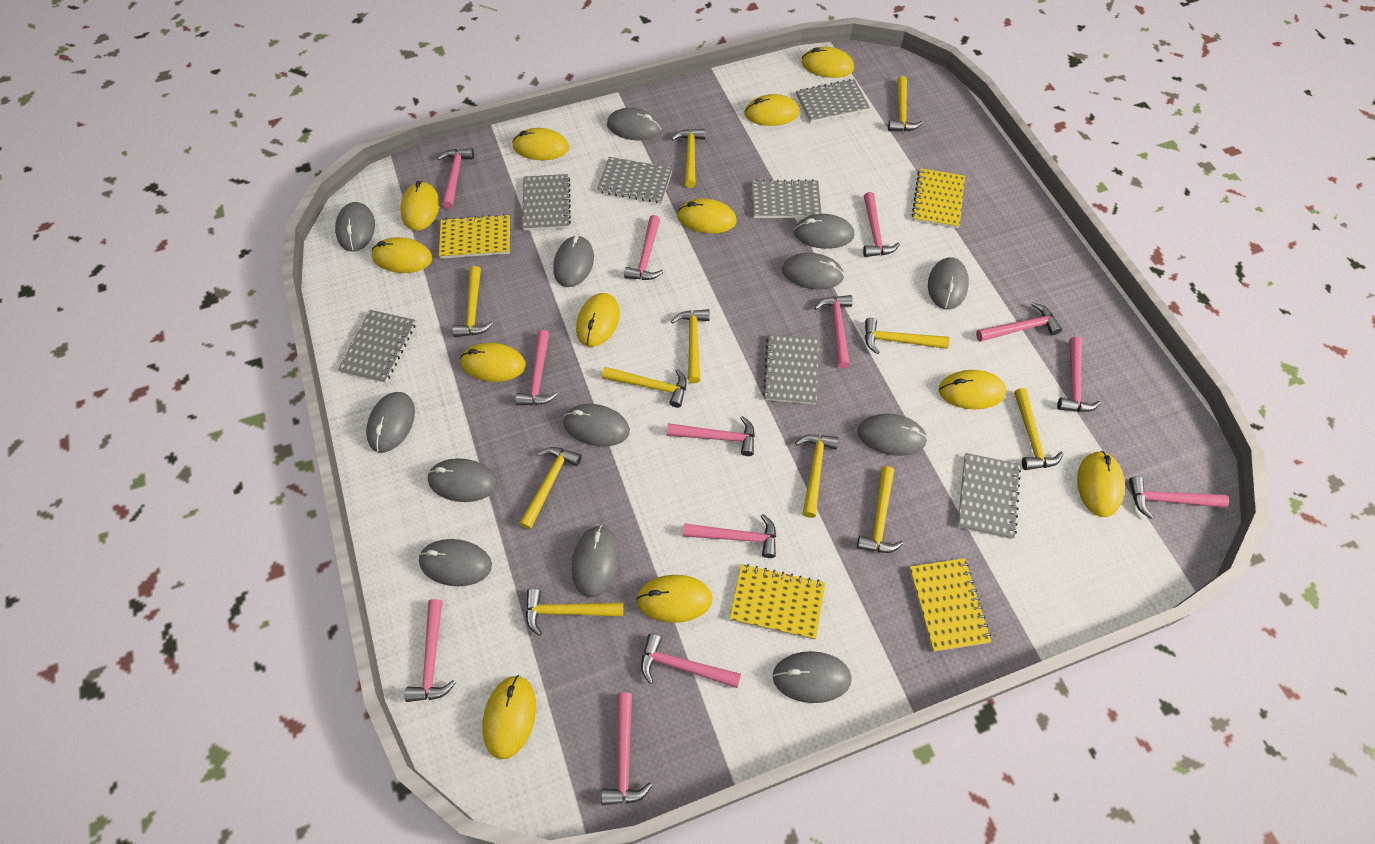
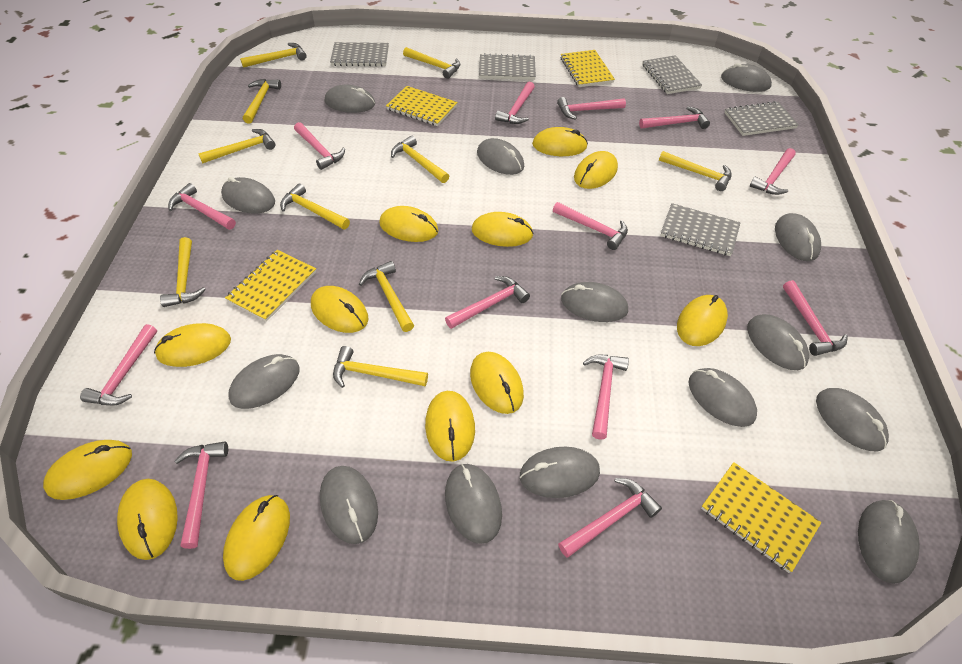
grey mouse: 13 -> 14
grey notebook: 7 -> 5
yellow hammer: 11 -> 10

